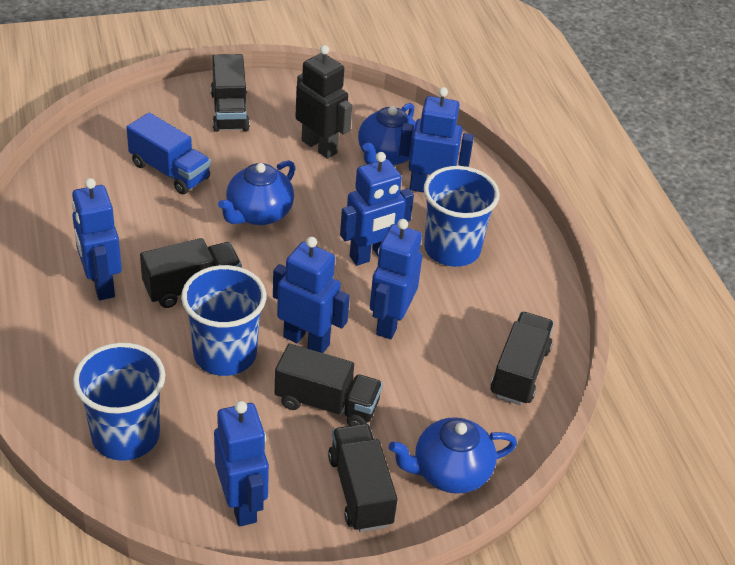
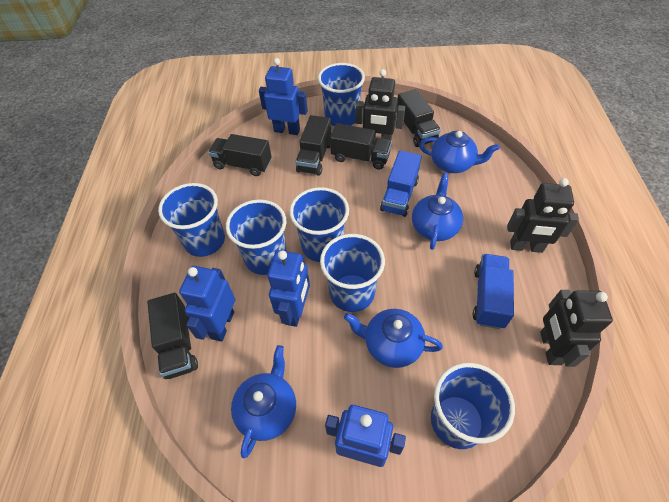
black robot: 1 -> 3
blue cup: 3 -> 6
blue robot: 6 -> 4
blue teapot: 3 -> 4
blue truck: 1 -> 2

